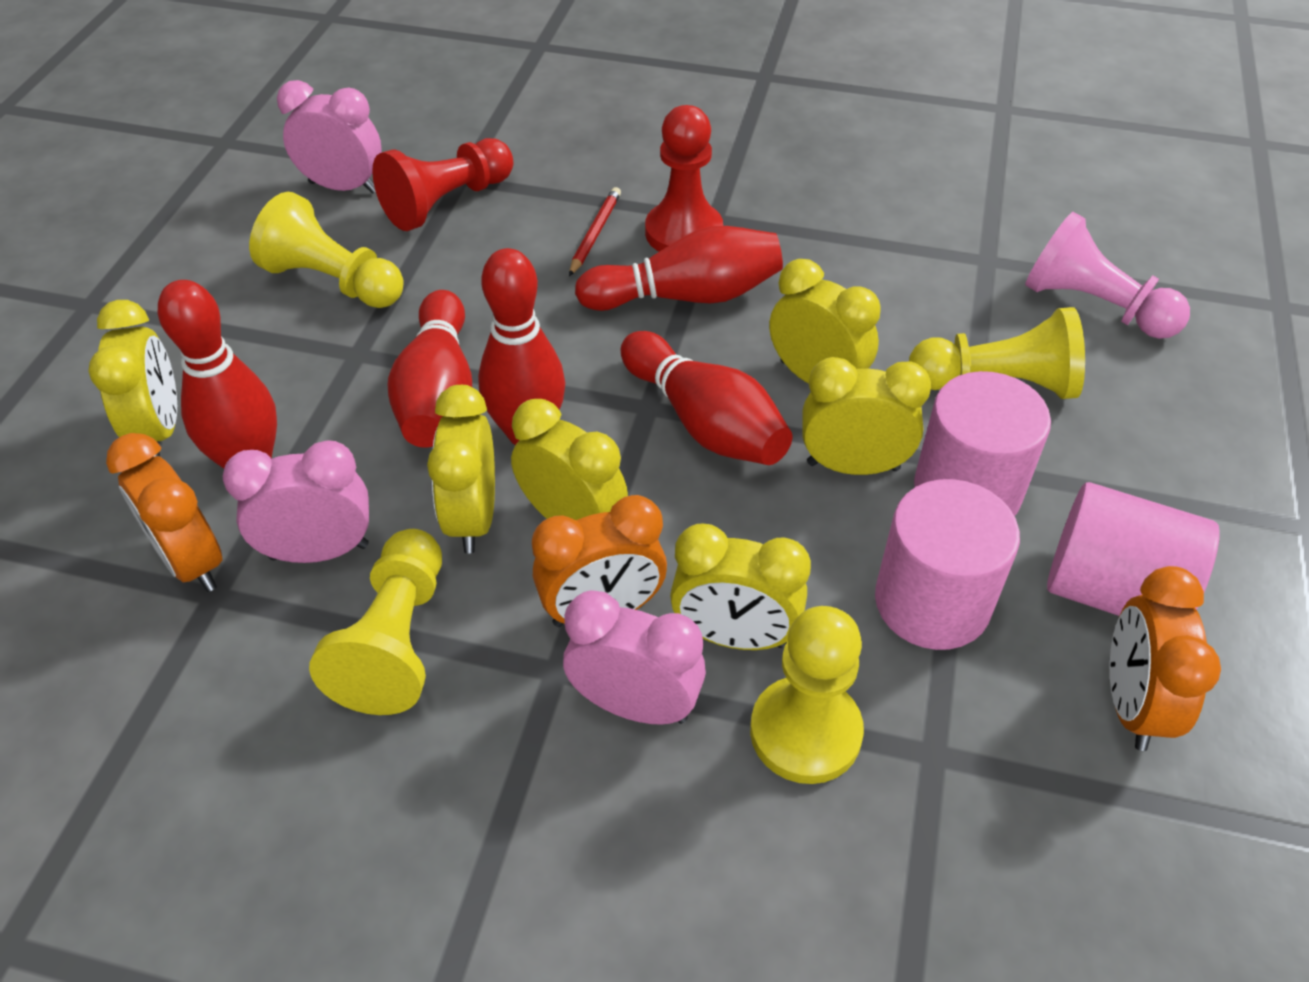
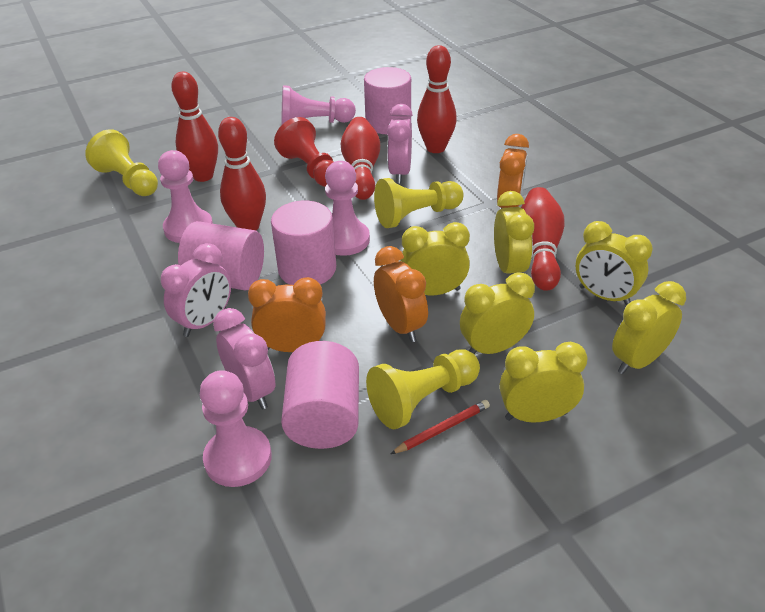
pink cylinder: 3 -> 4
pink pawn: 1 -> 4
red pawn: 2 -> 1
yellow pawn: 4 -> 3

